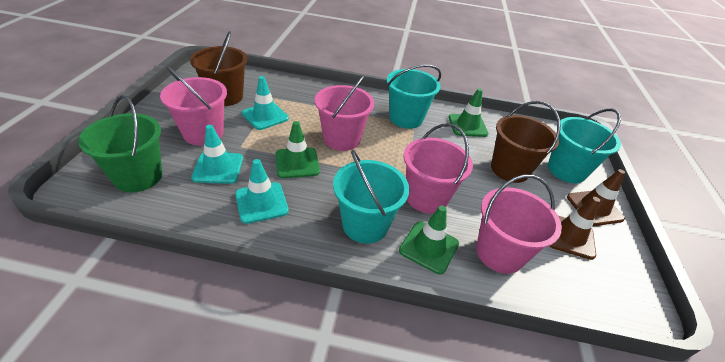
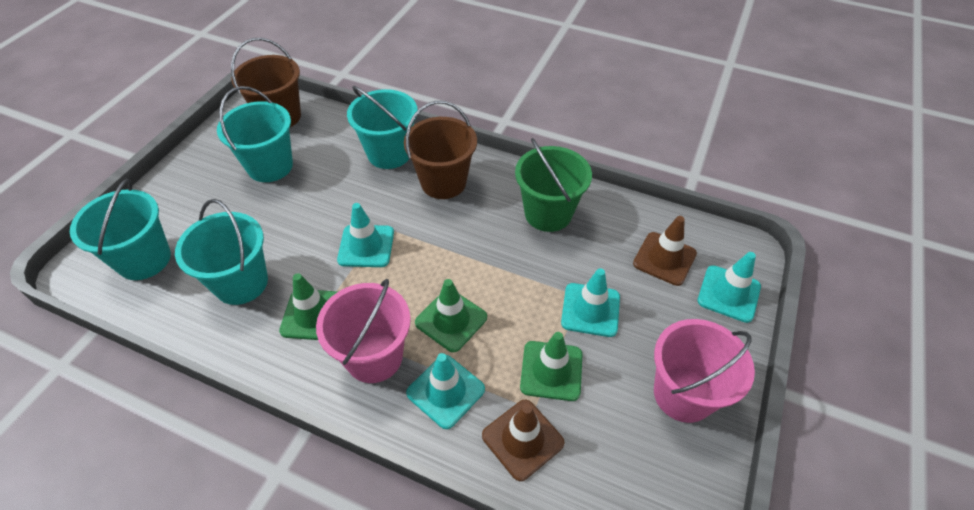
pink bucket: 4 -> 2
turquoise bucket: 3 -> 4
turquoise traffic cone: 3 -> 4

